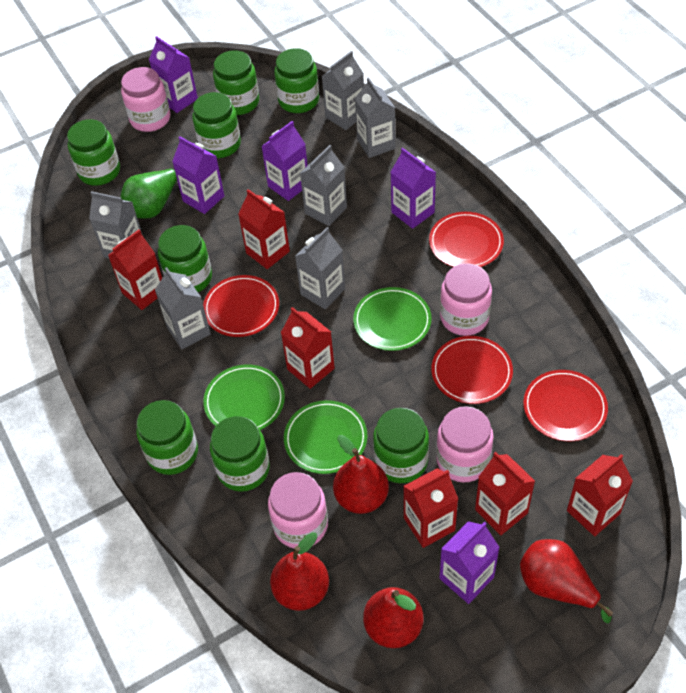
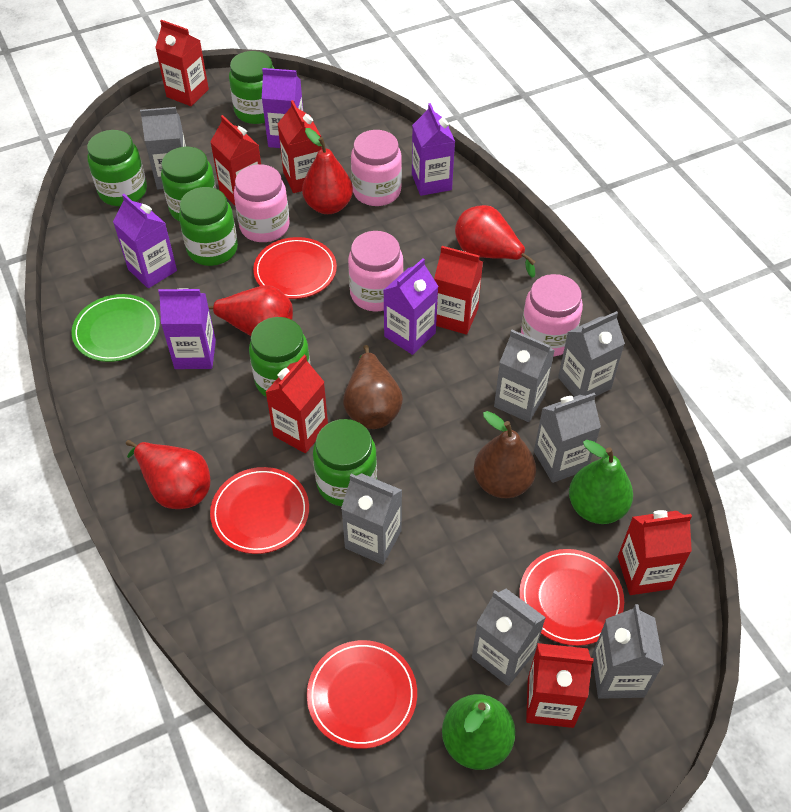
brown pear: 0 -> 2
green jar: 8 -> 6
green pear: 1 -> 2
green plate: 3 -> 1
grey carton: 6 -> 7
red carton: 6 -> 7

